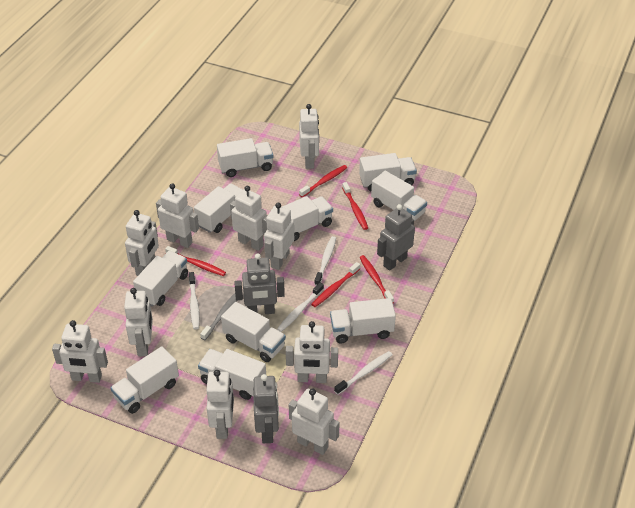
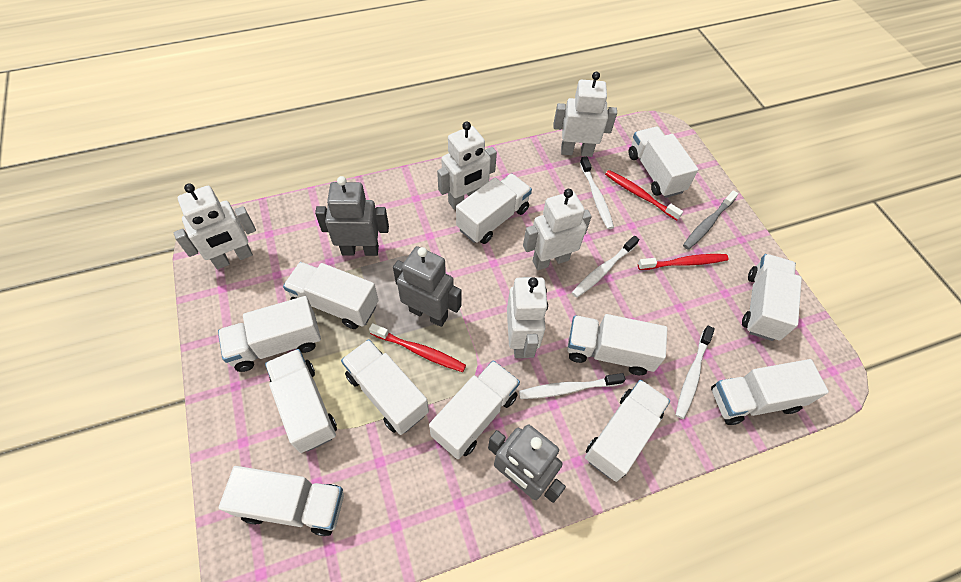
red toothbrush: 5 -> 3
white robot: 10 -> 5
white truck: 10 -> 12

